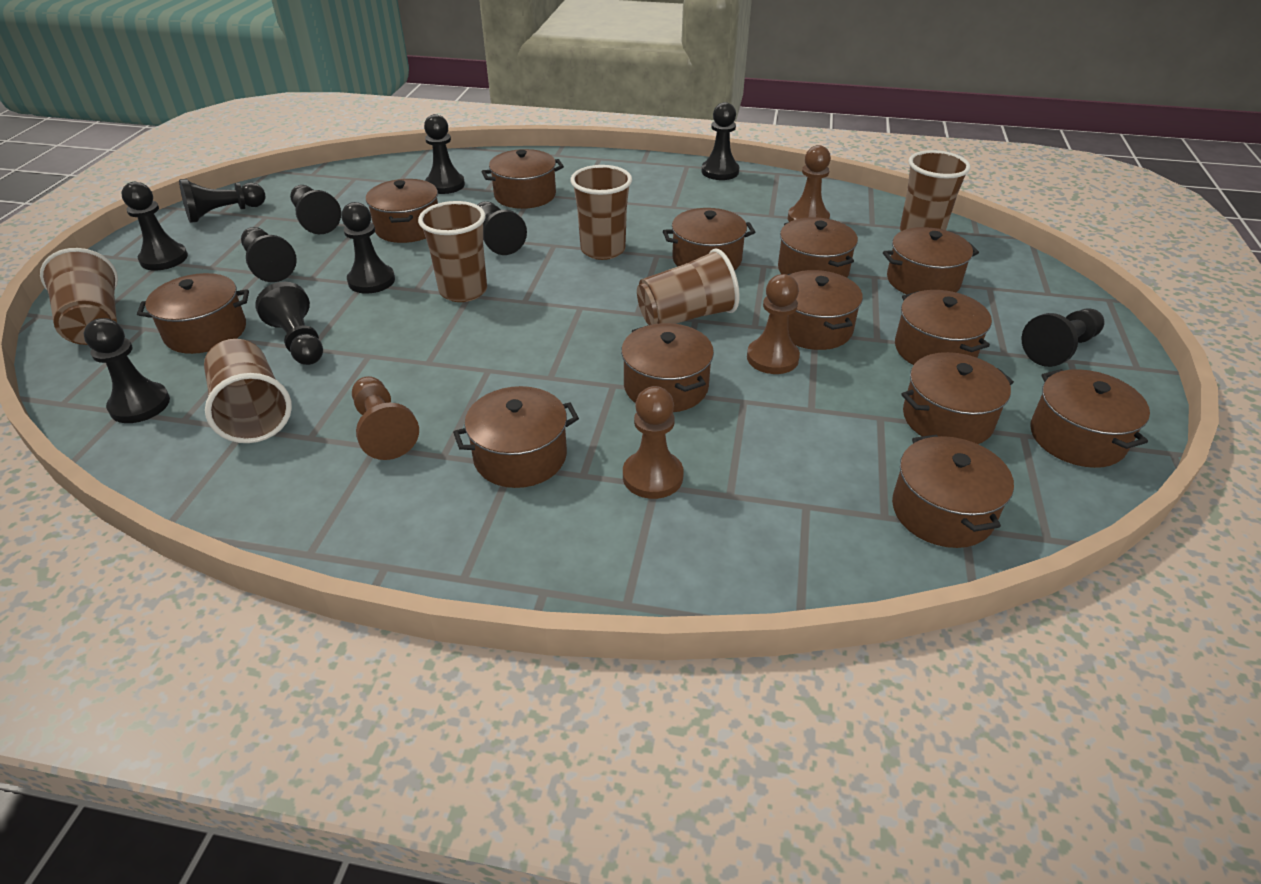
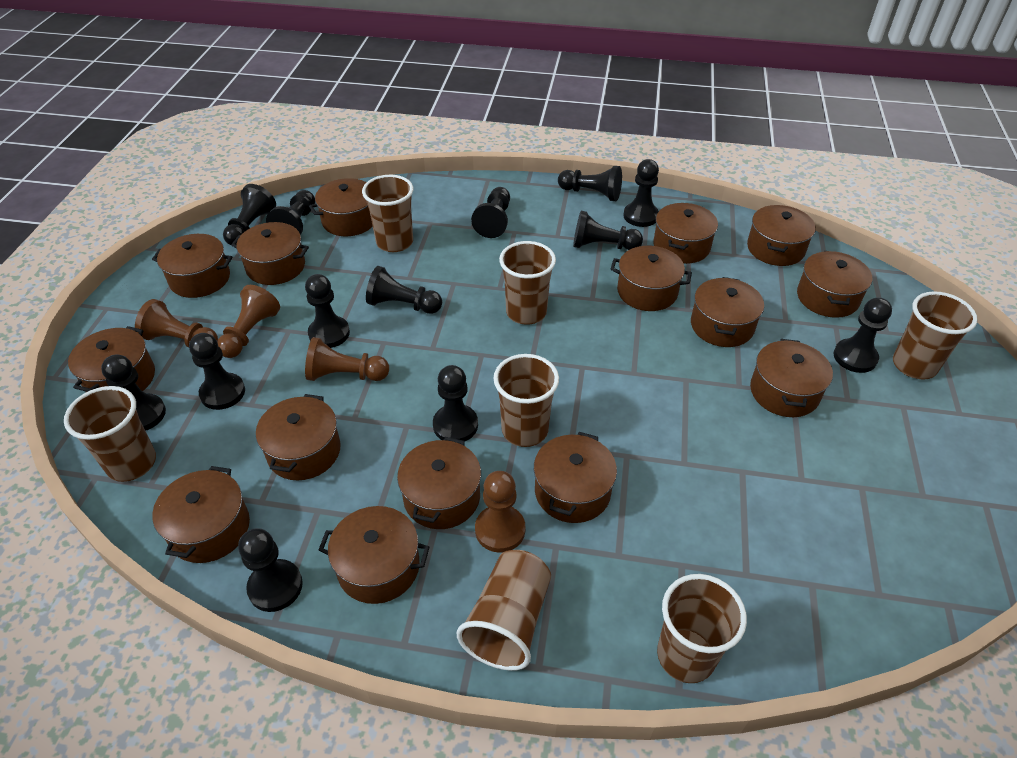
black pawn: 11 -> 13
brown cup: 6 -> 7
brown pot: 13 -> 15

